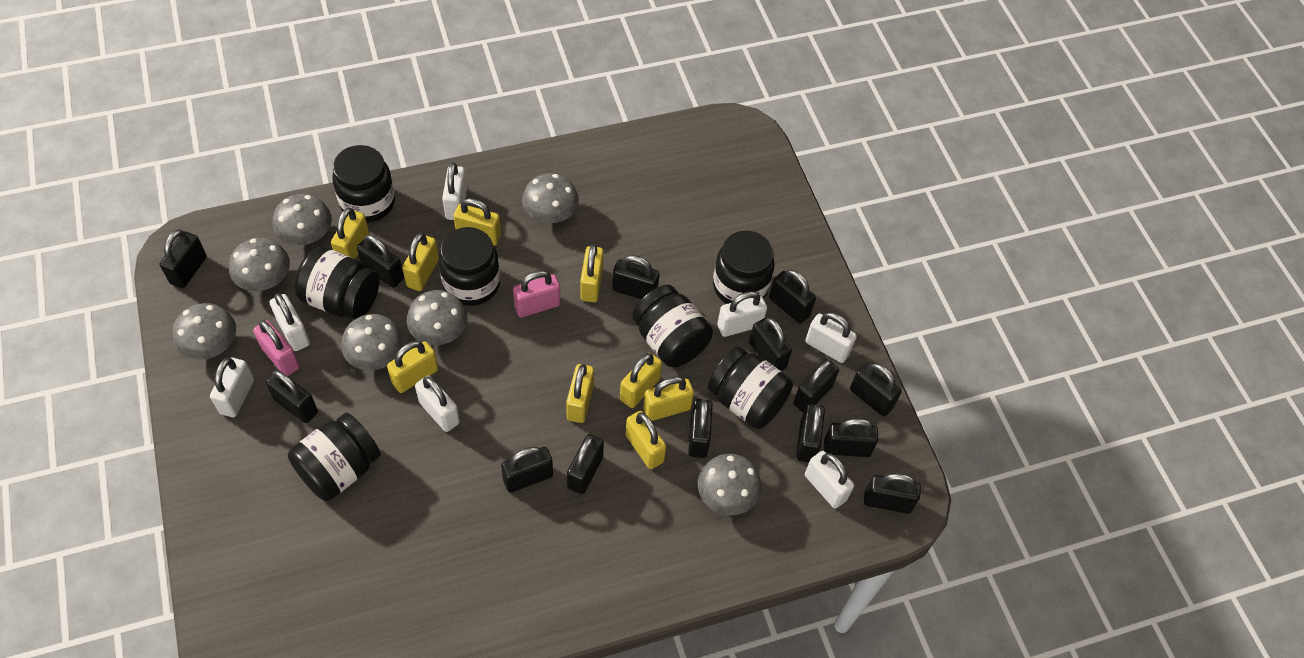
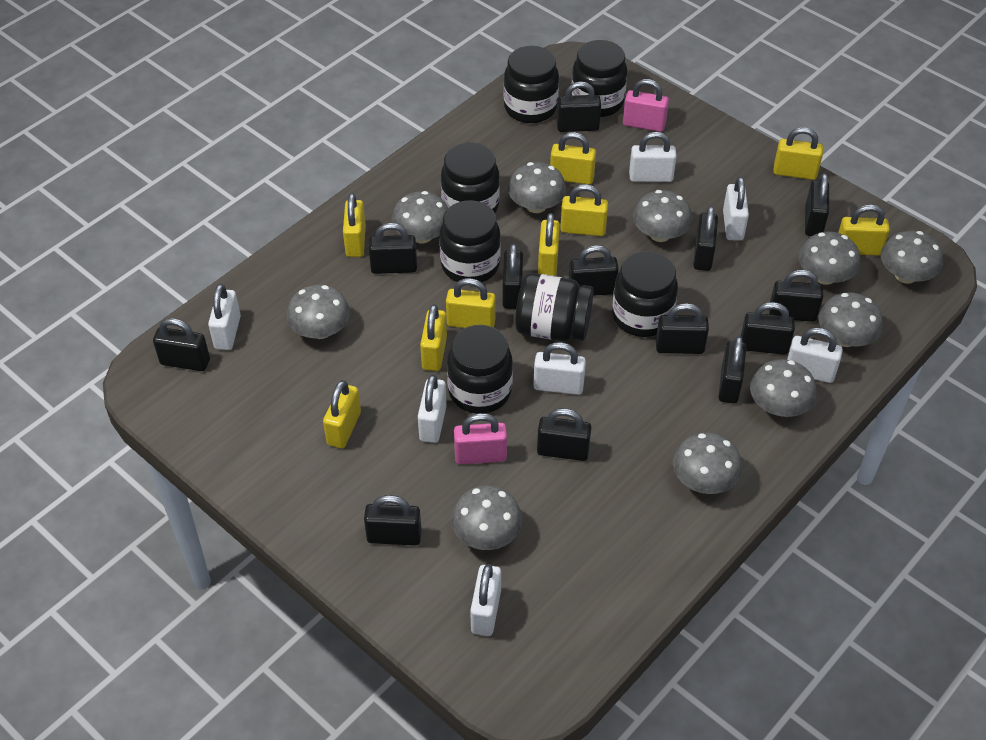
black padlock: 14 -> 13
grey mushroom: 7 -> 10

